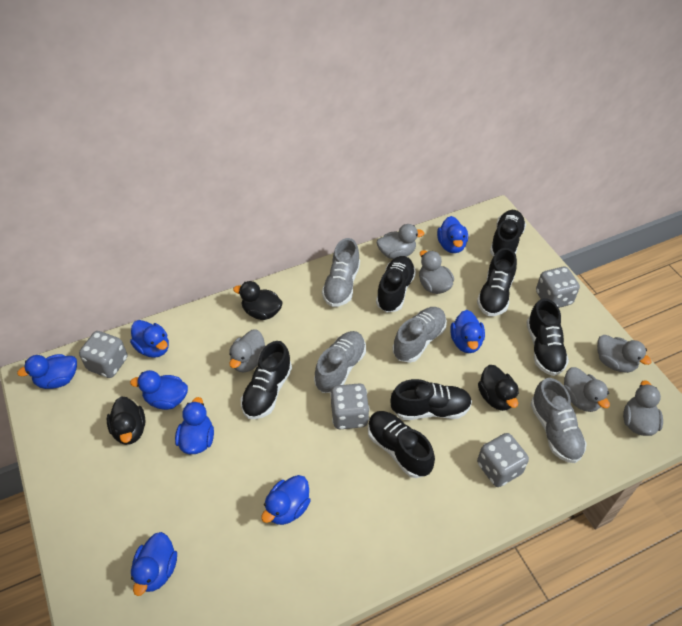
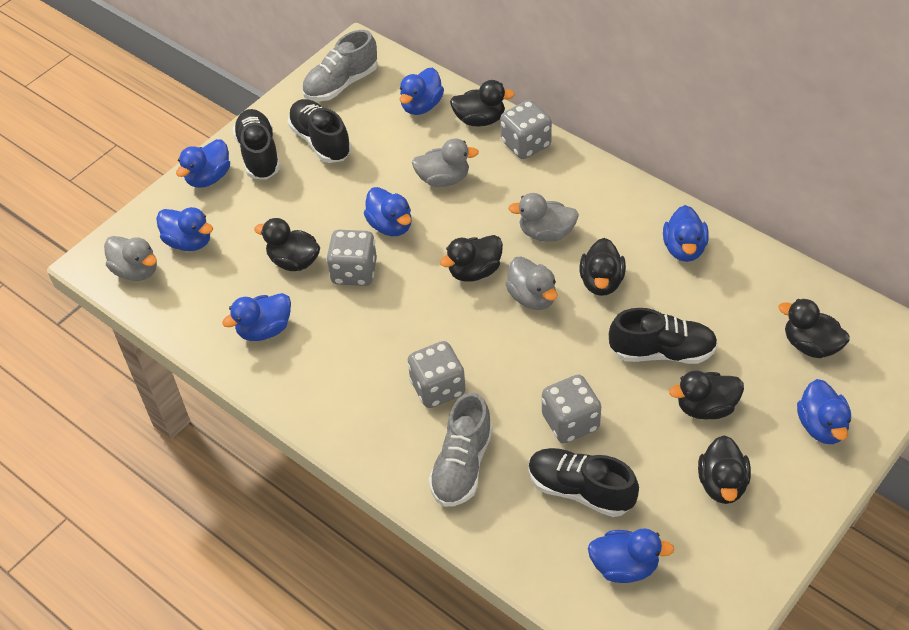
black duck: 3 -> 7
black shoe: 7 -> 4
grey duck: 6 -> 4
grey shoe: 4 -> 2

